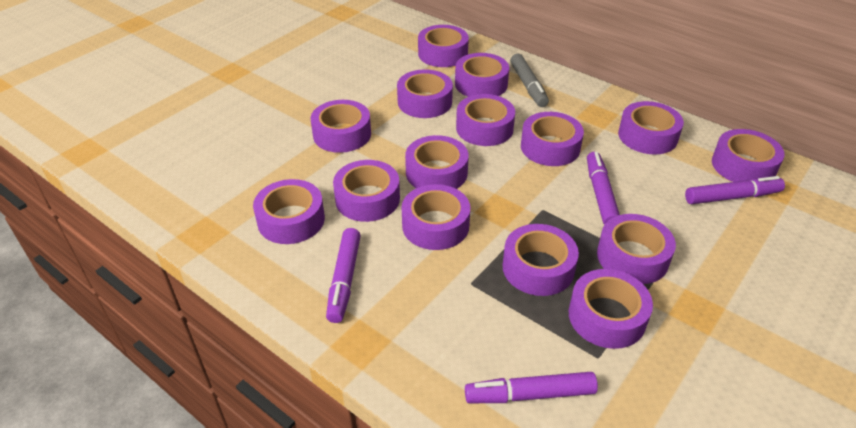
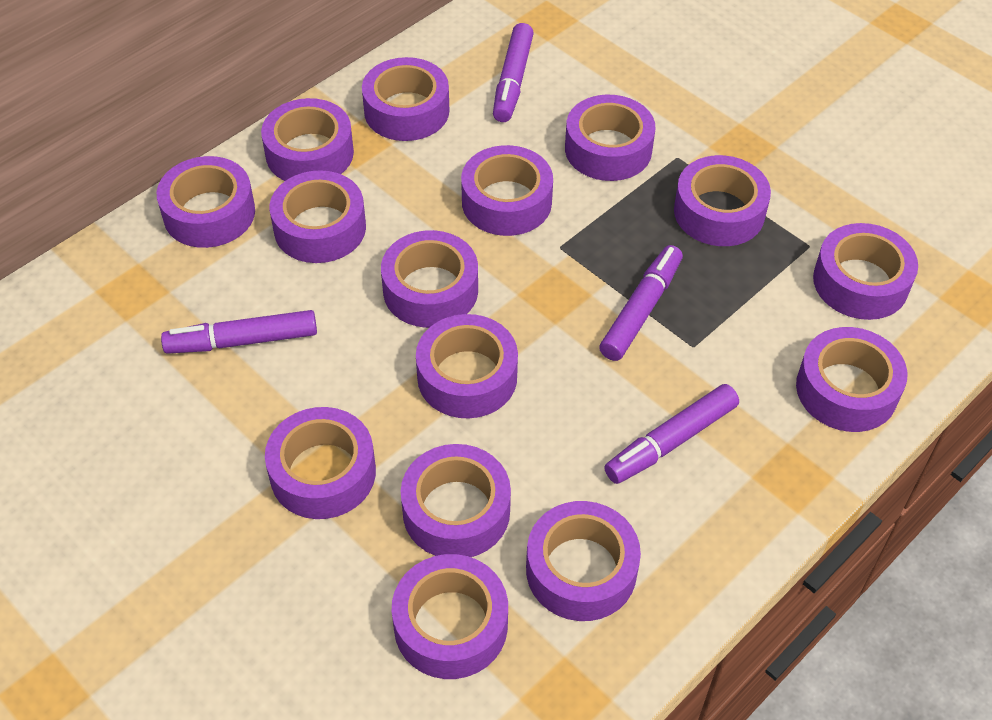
grey marker: 1 -> 0

